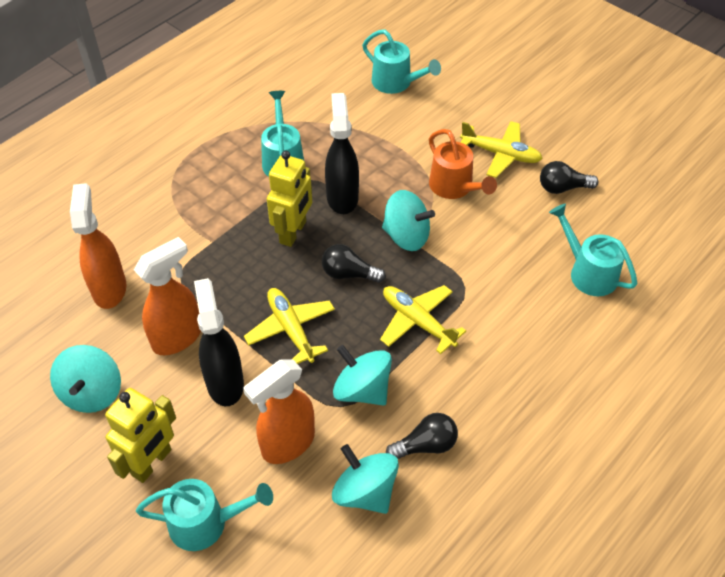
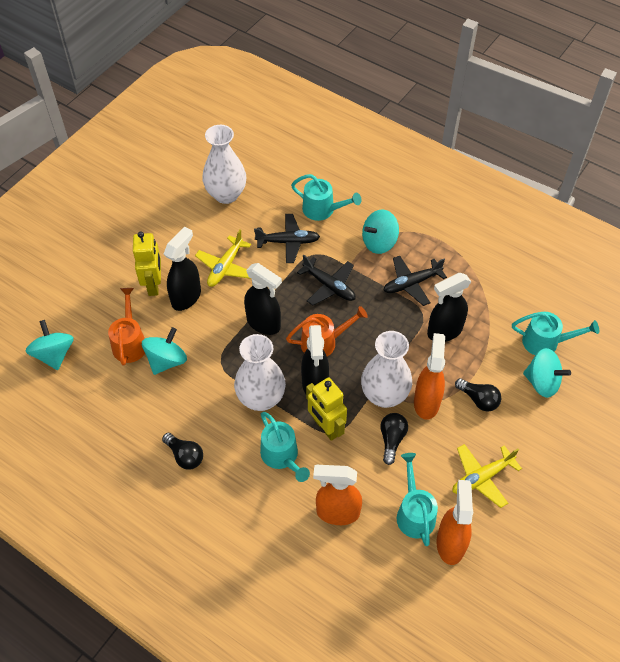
black plane: 0 -> 3
black spray bottle: 2 -> 4
orange watering can: 1 -> 2
white vase: 0 -> 3
yellow plane: 3 -> 2

